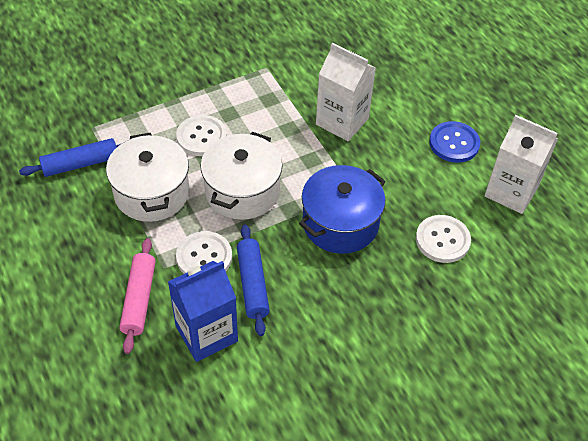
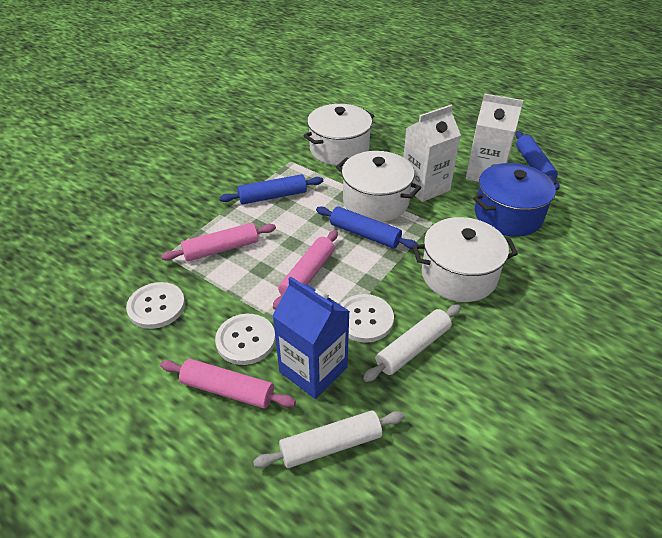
blue button: 1 -> 0
blue rolling pin: 2 -> 3
pink rolling pin: 1 -> 3
white pot: 2 -> 3
white rolling pin: 0 -> 2

